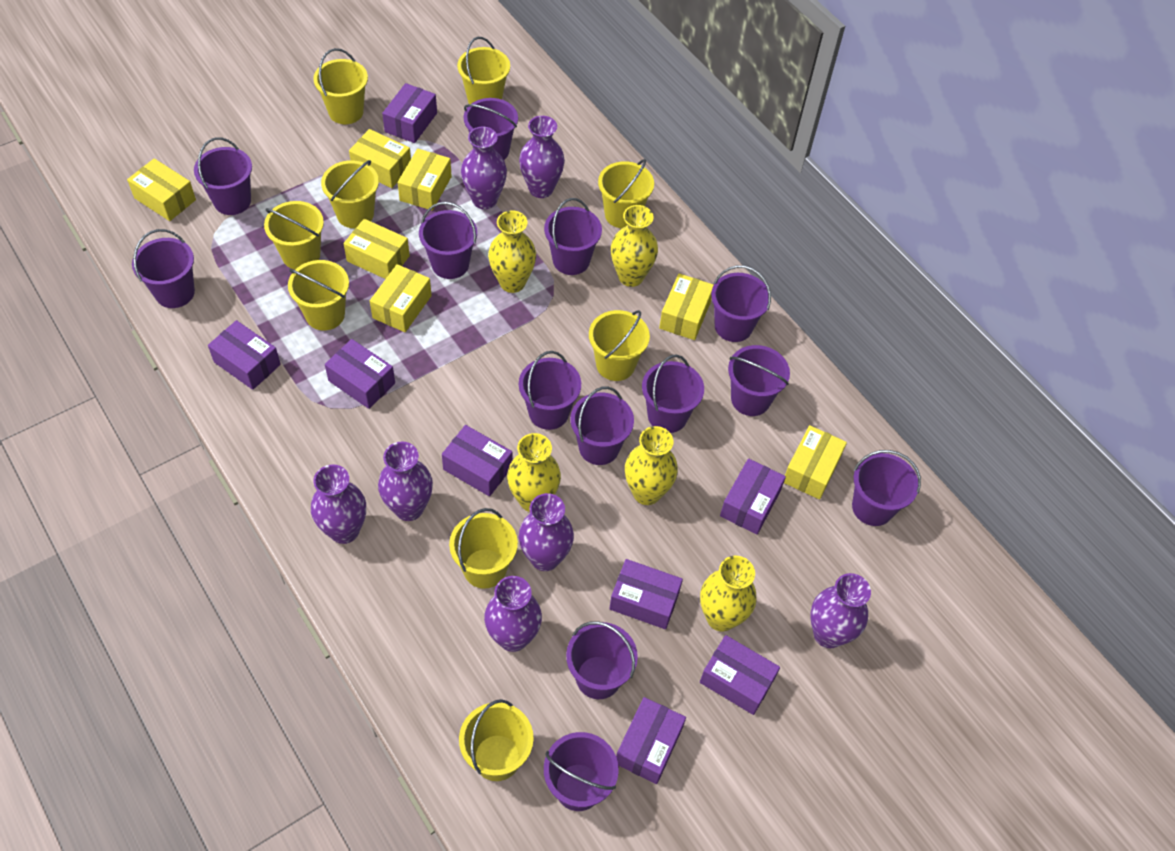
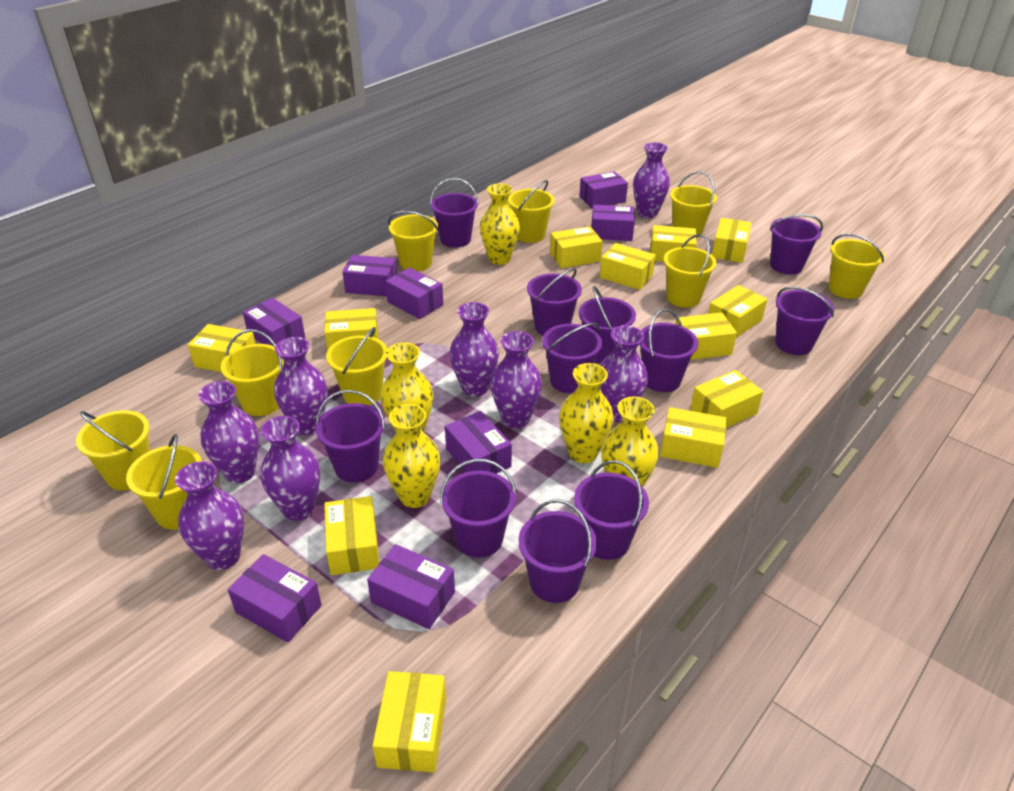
purple bucket: 13 -> 11
purple vase: 7 -> 8
yellow box: 7 -> 12

